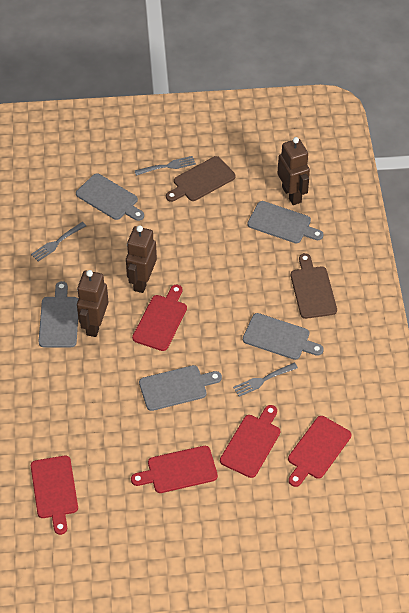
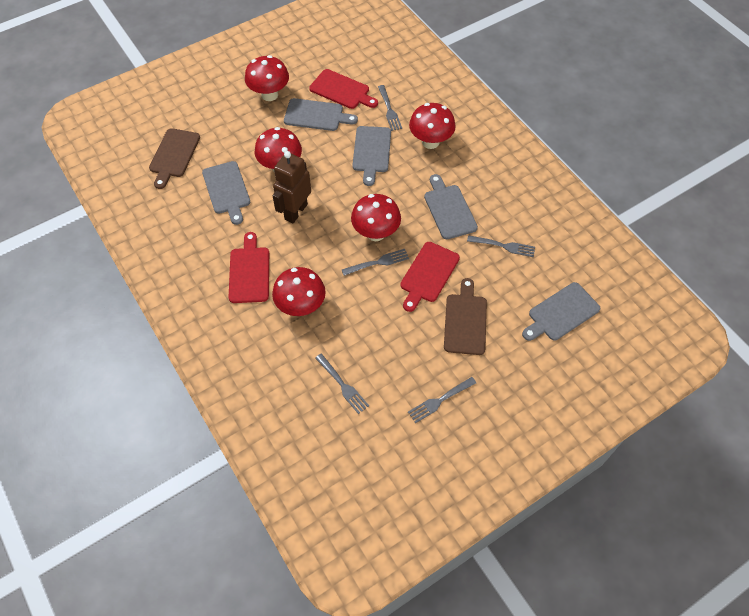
brown robot: 3 -> 1
grey fork: 3 -> 5
red cutting board: 5 -> 3
red mushroom: 0 -> 5

